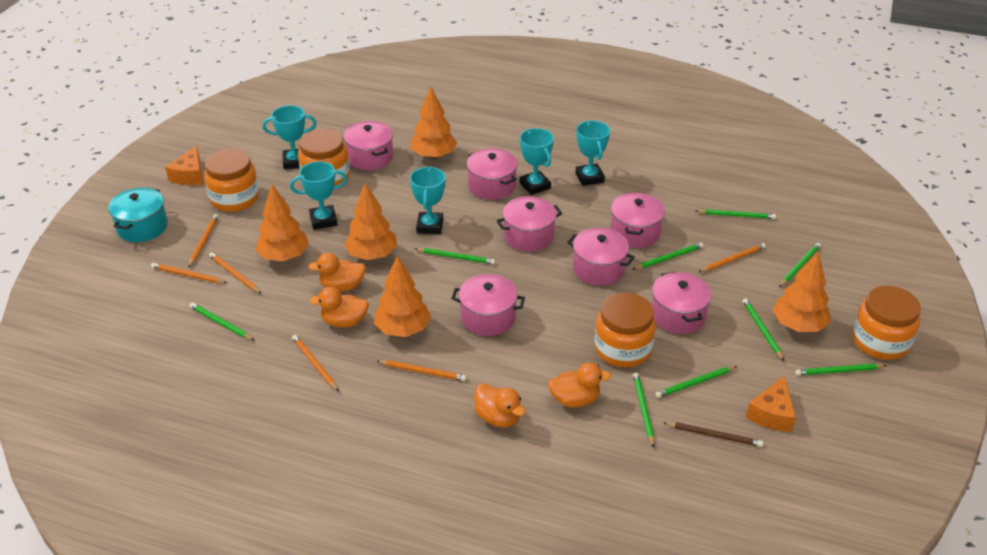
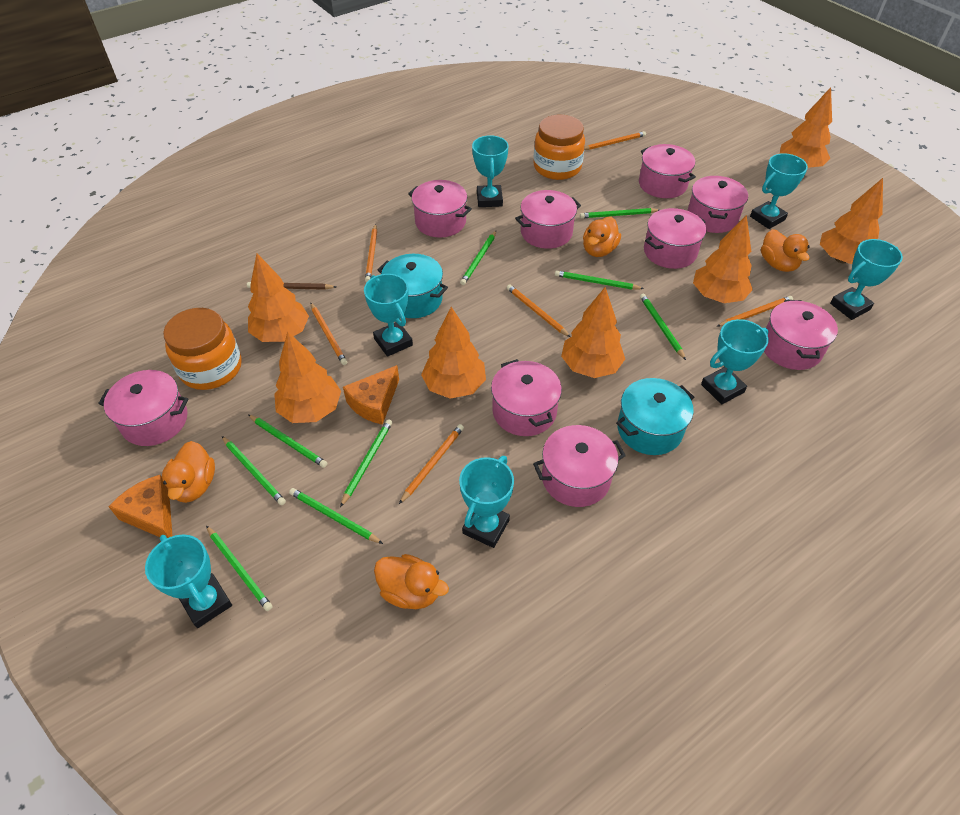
orange jar: 4 -> 2
orange tree: 5 -> 7
pink pot: 7 -> 9
turquoise pot: 1 -> 2
turquoise trophy: 5 -> 7

